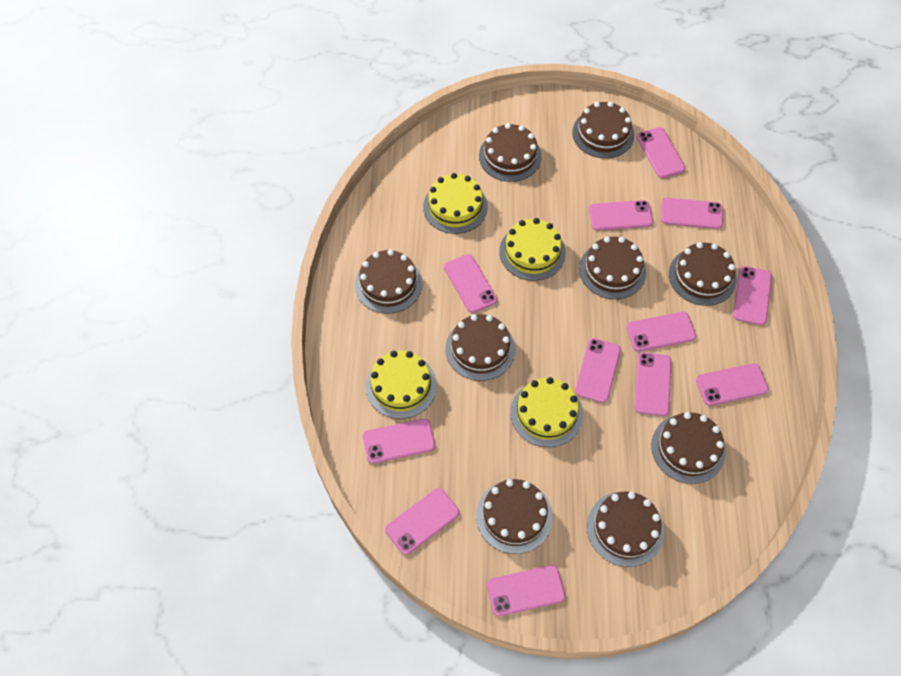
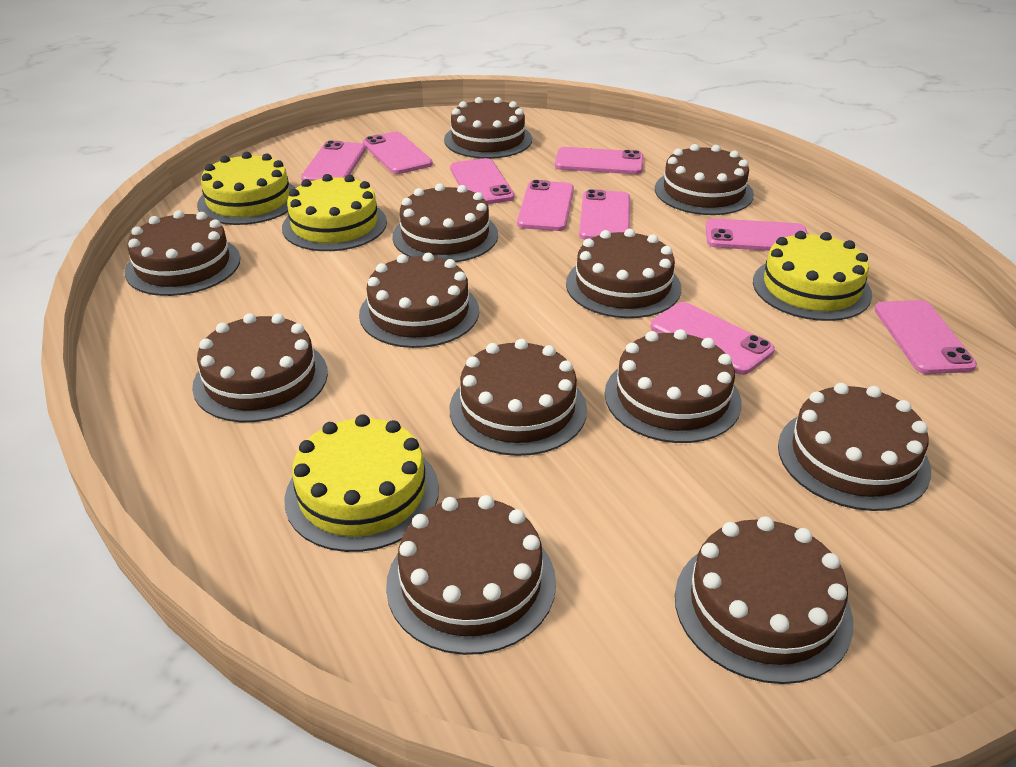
brown cake: 9 -> 12
pink phone: 12 -> 9

